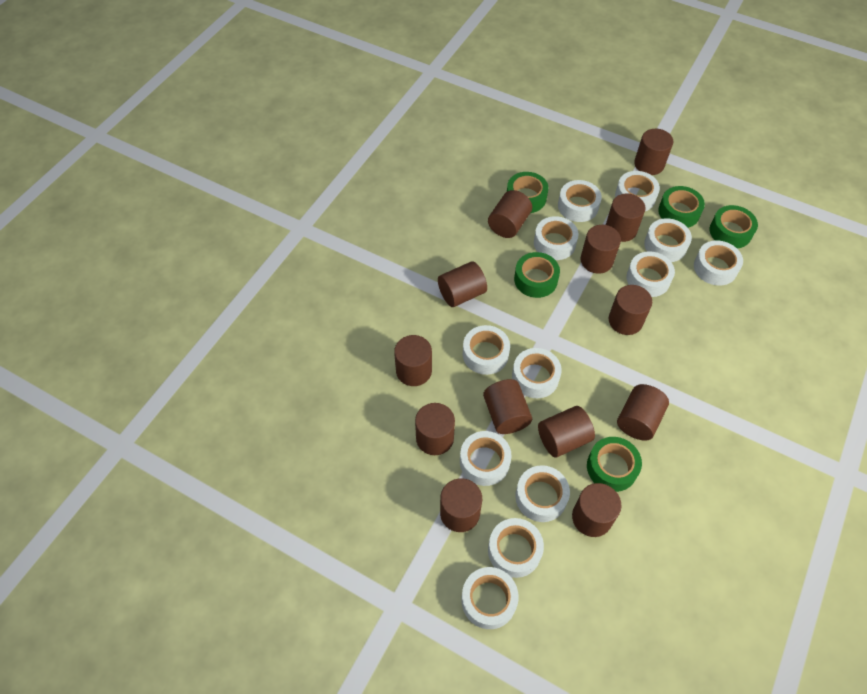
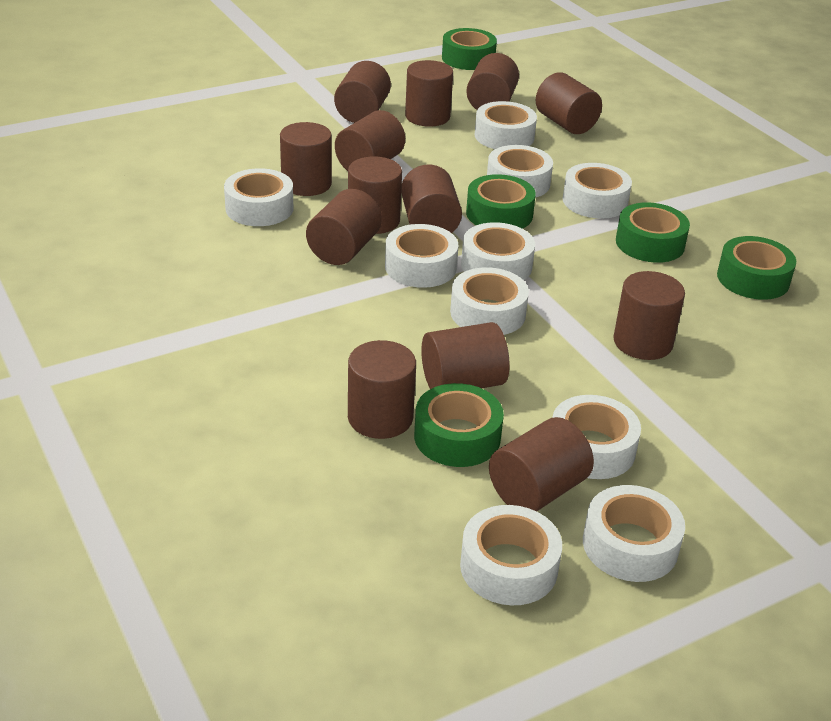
white tape: 12 -> 10

